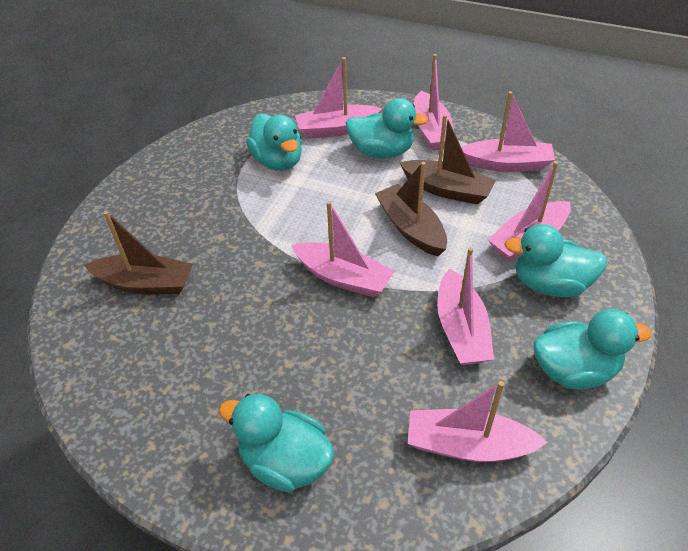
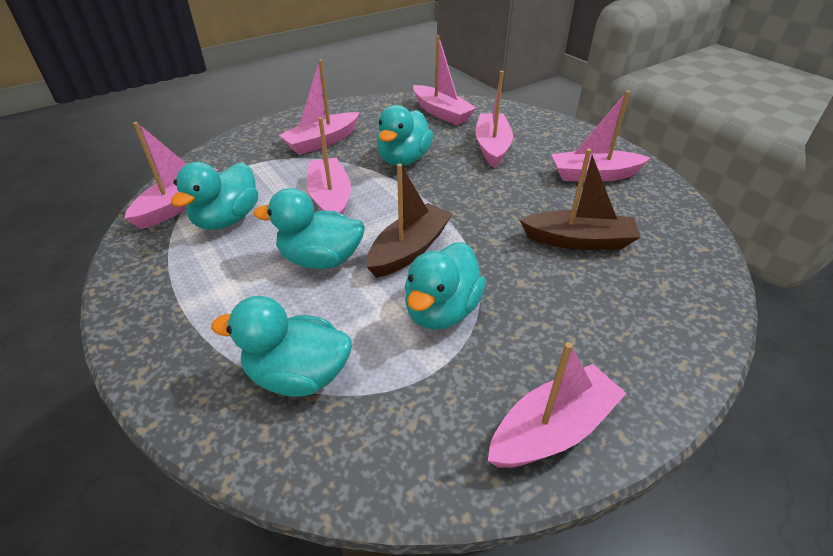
brown boat: 3 -> 2

